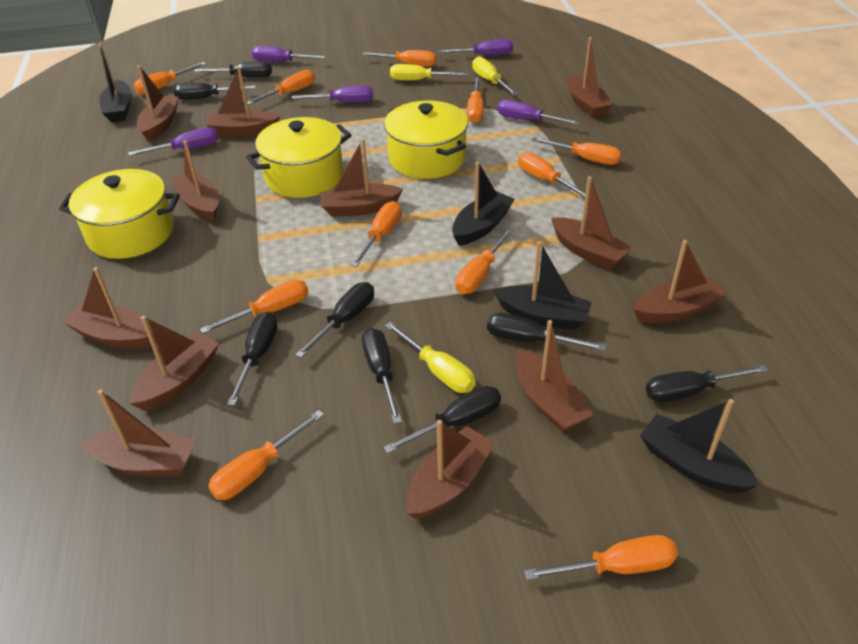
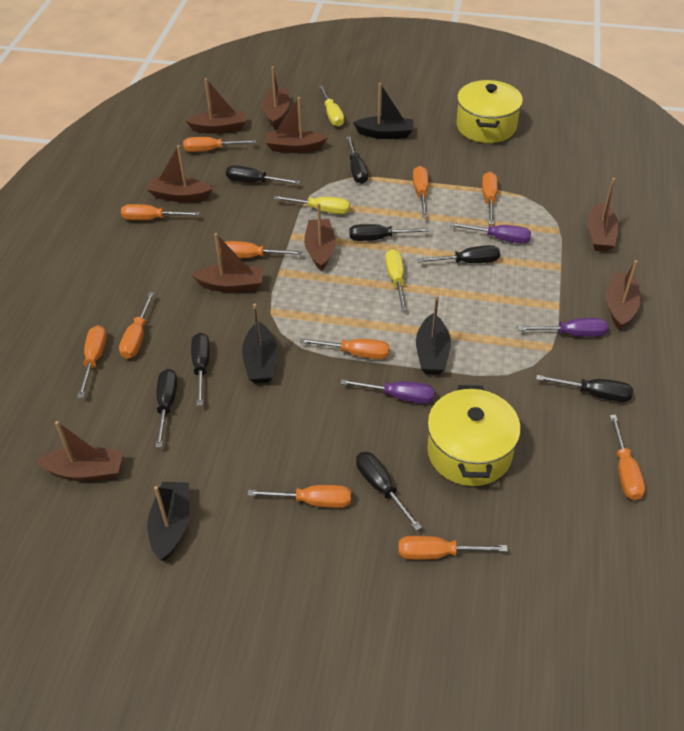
brown boat: 12 -> 9
purple screwdriver: 5 -> 3
yellow pot: 3 -> 2

